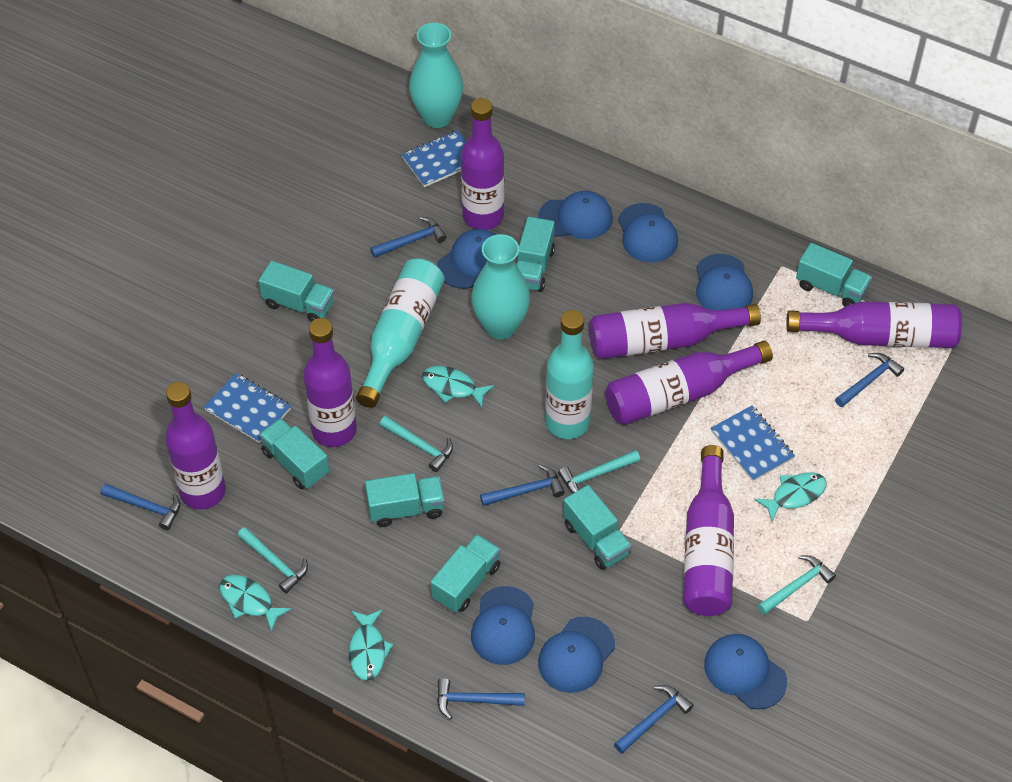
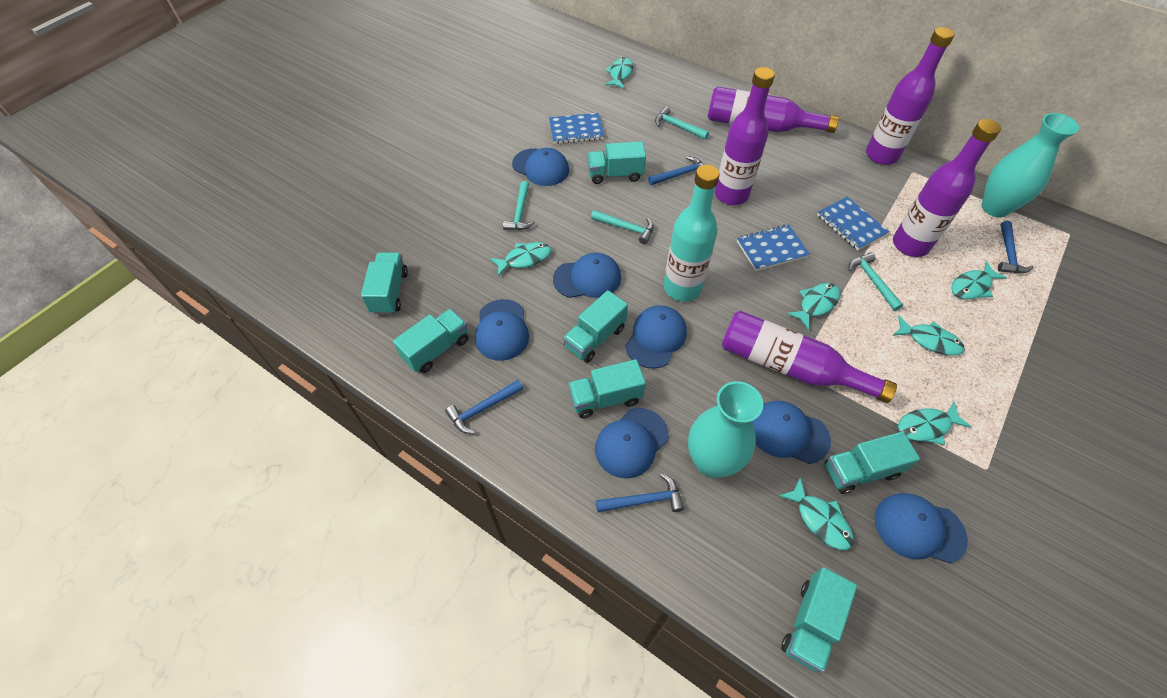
blue hammer: 6 -> 4
purple bottle: 7 -> 5
turquoise bottle: 2 -> 1
turquoise fish: 4 -> 7

